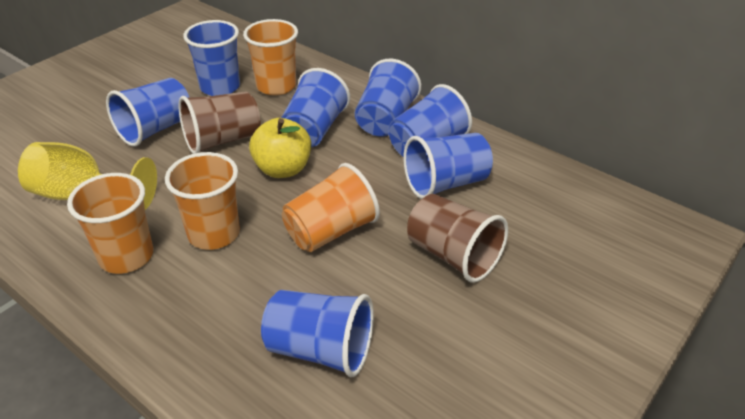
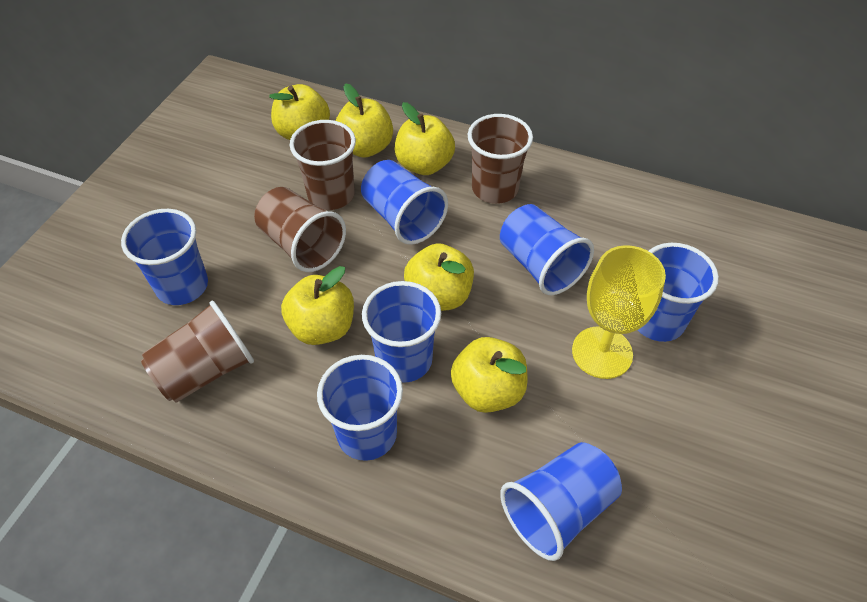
brown cup: 2 -> 4
orange cup: 4 -> 0
yellow apple: 1 -> 6

